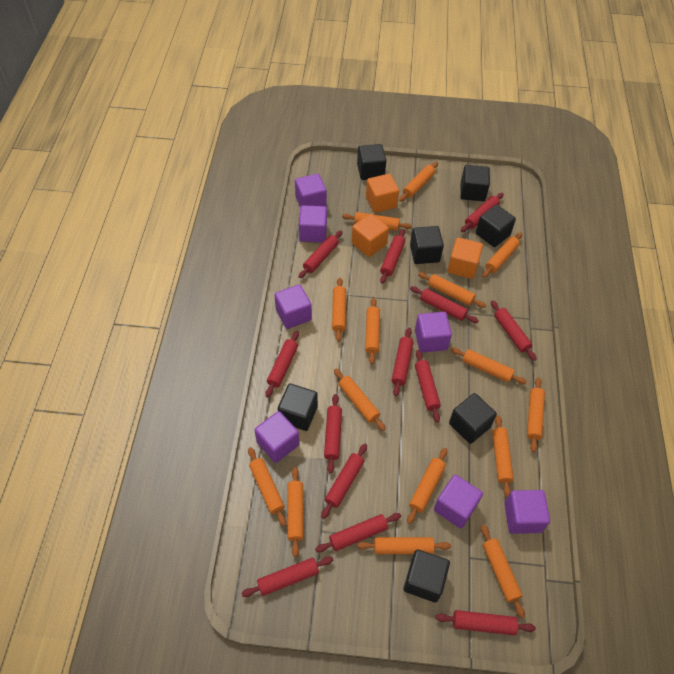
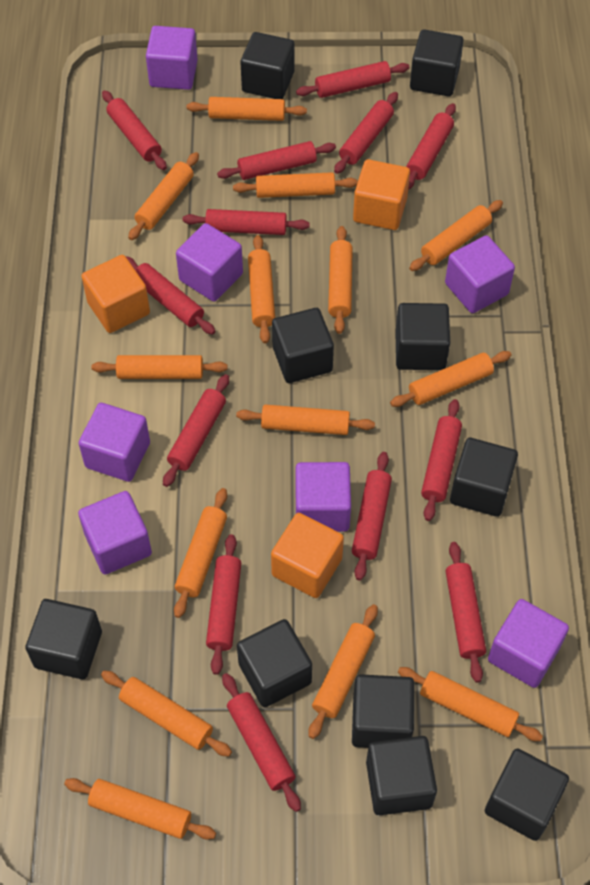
black cube: 7 -> 10
orange rolling pin: 15 -> 14

